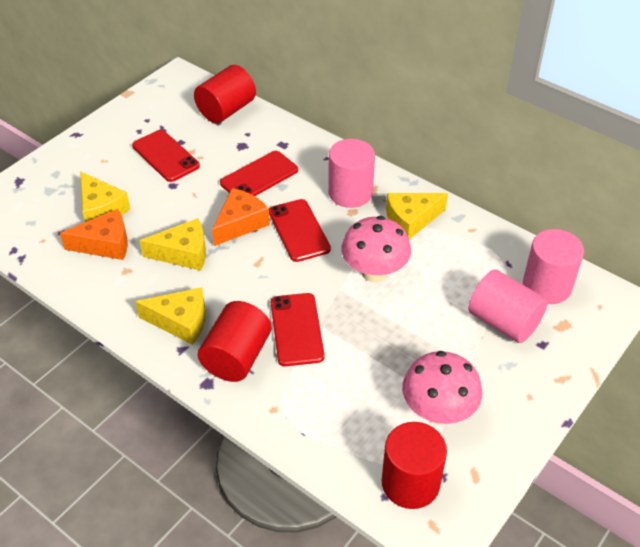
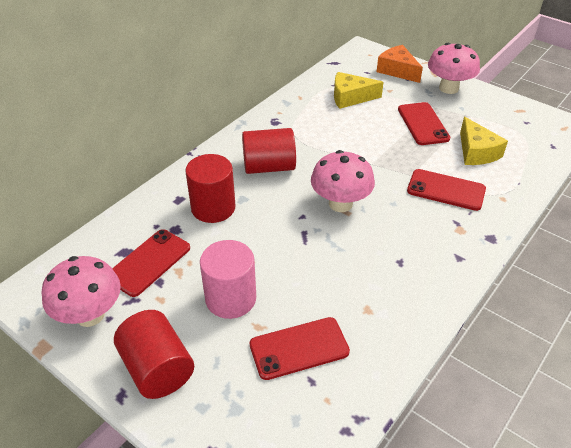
orange cheese: 2 -> 1
pink cylinder: 3 -> 1
pink mushroom: 2 -> 3
yellow cheese: 4 -> 2

